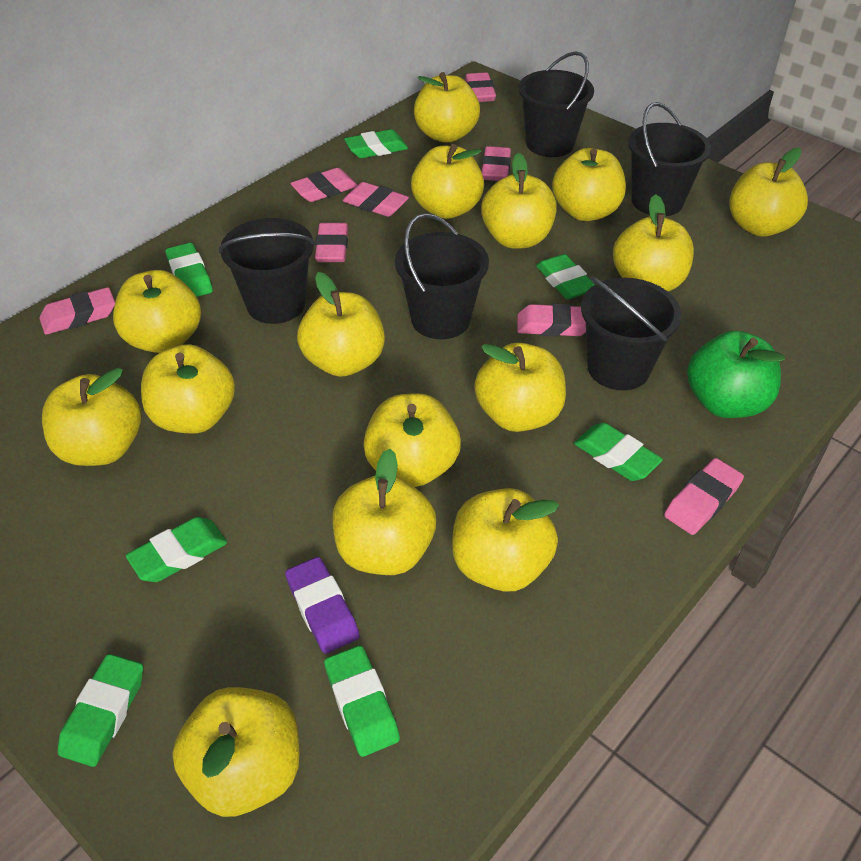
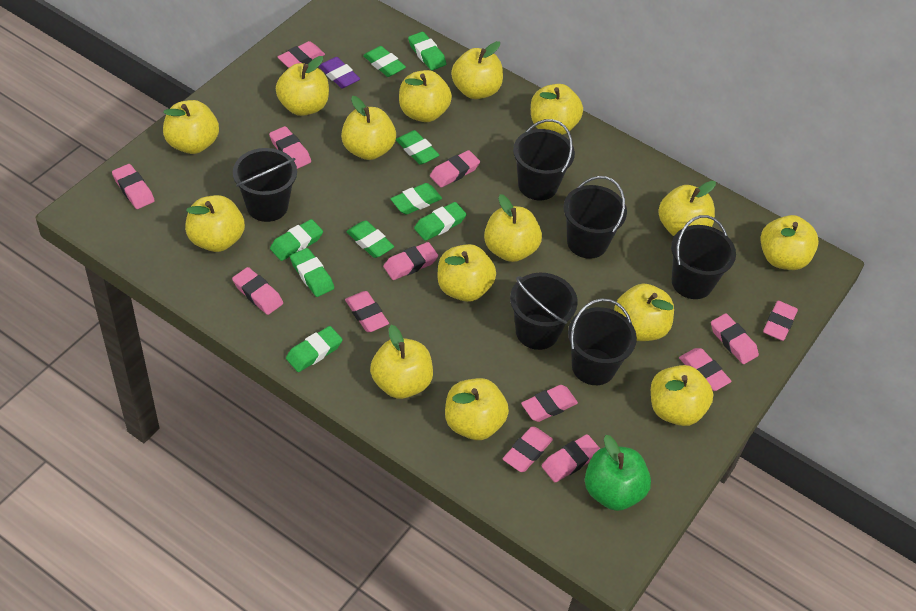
black bucket: 5 -> 6
green eraser: 7 -> 9
pink eraser: 8 -> 13

